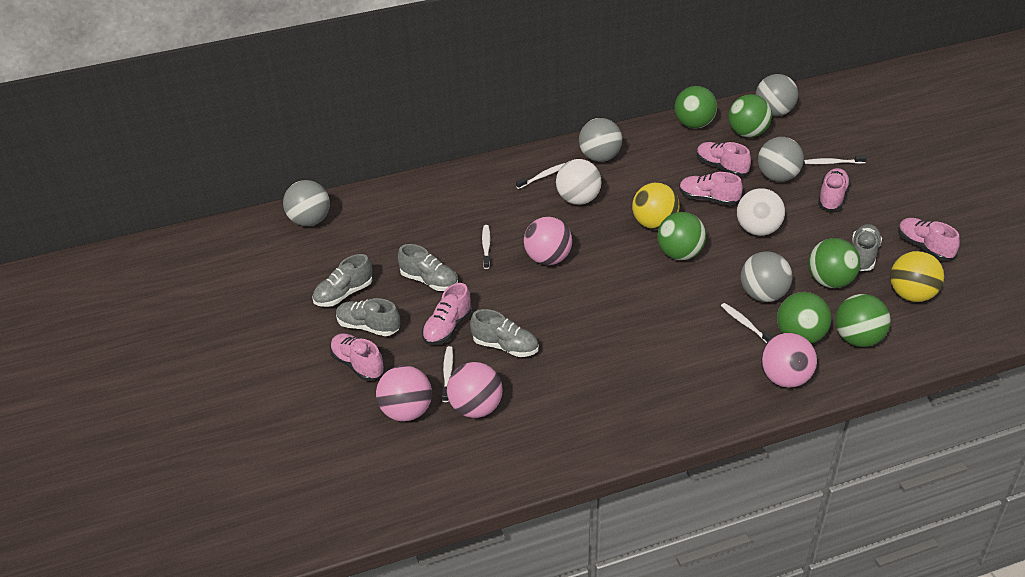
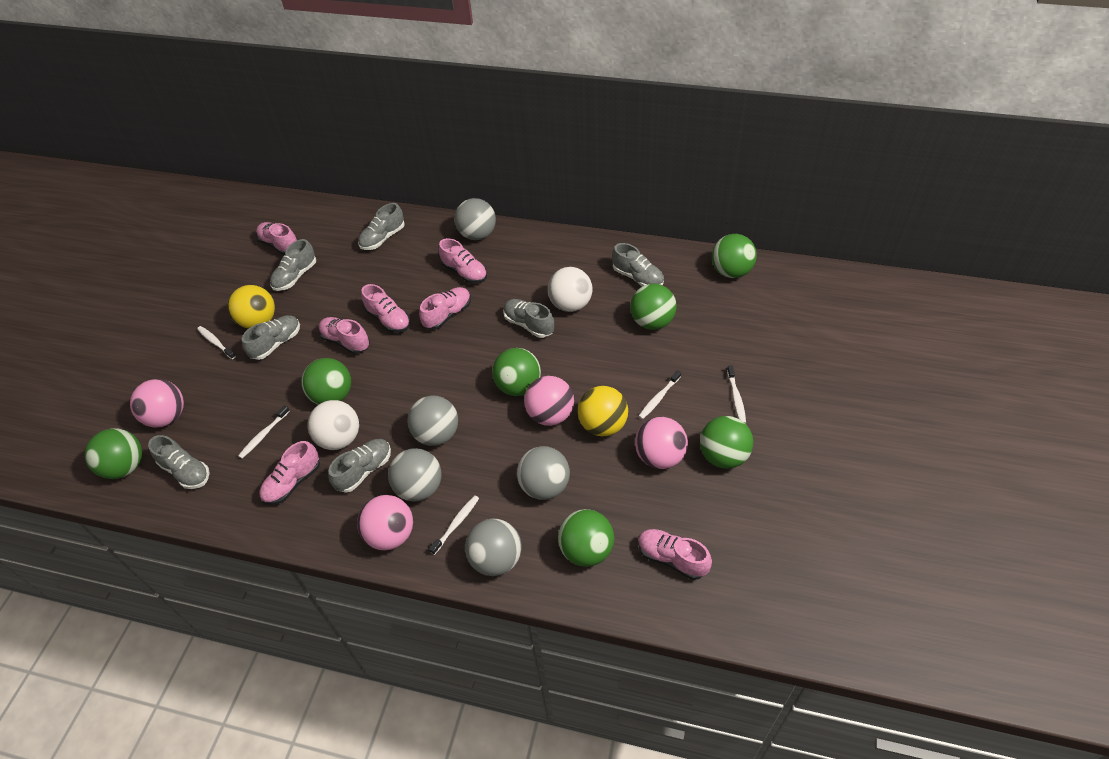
green ball: 6 -> 7
grey shoe: 5 -> 7
pink shoe: 6 -> 7

